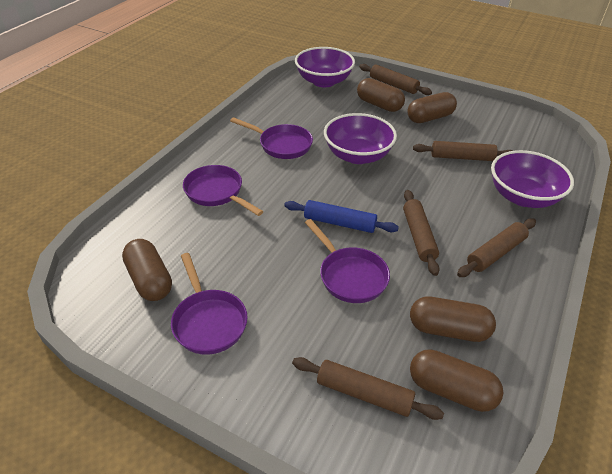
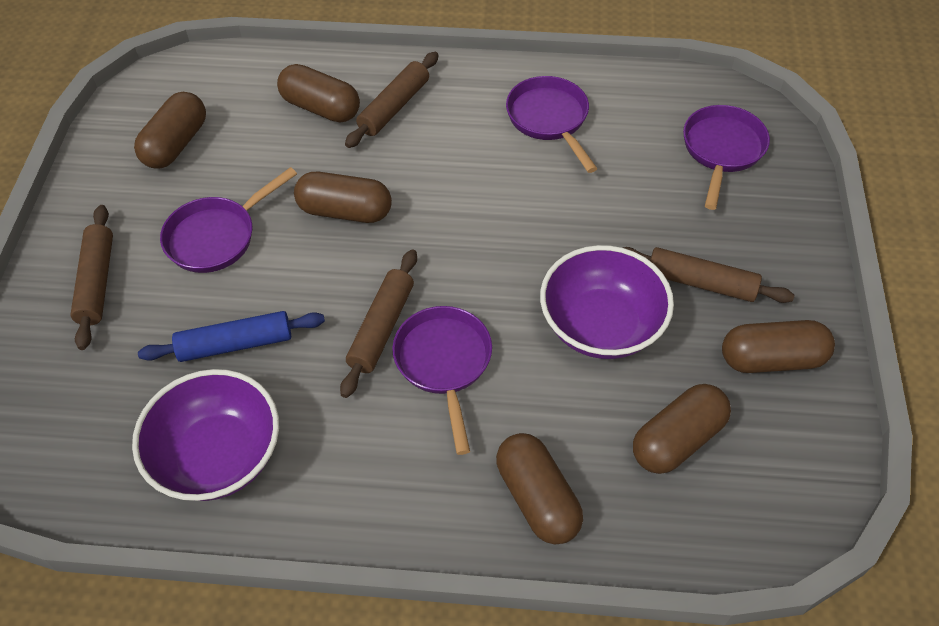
brown capsule: 5 -> 6
brown rolling pin: 5 -> 4
purple bowl: 3 -> 2

